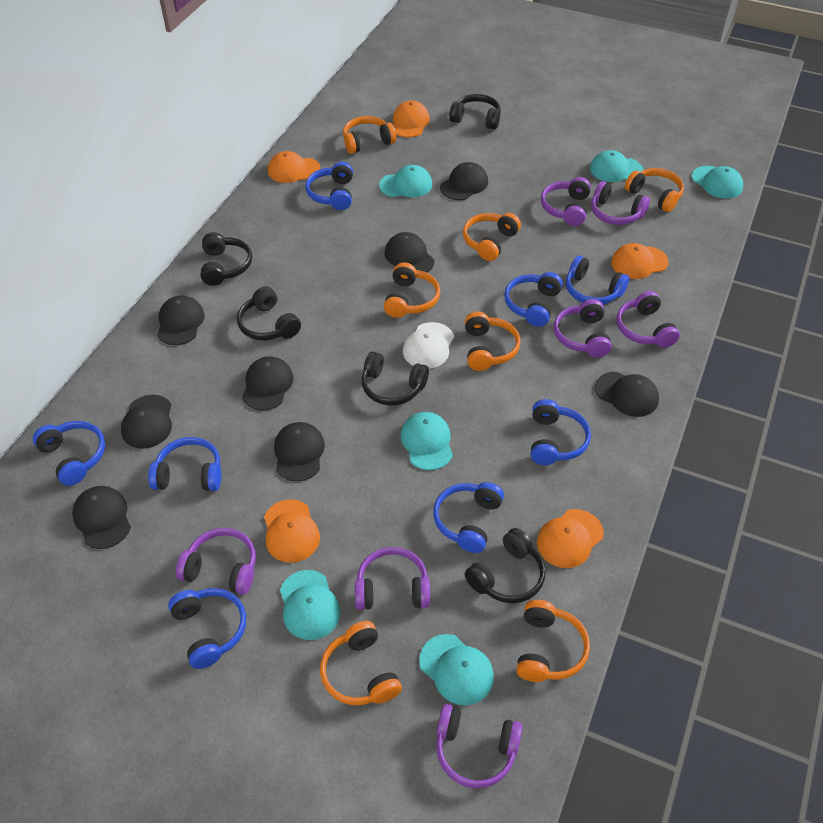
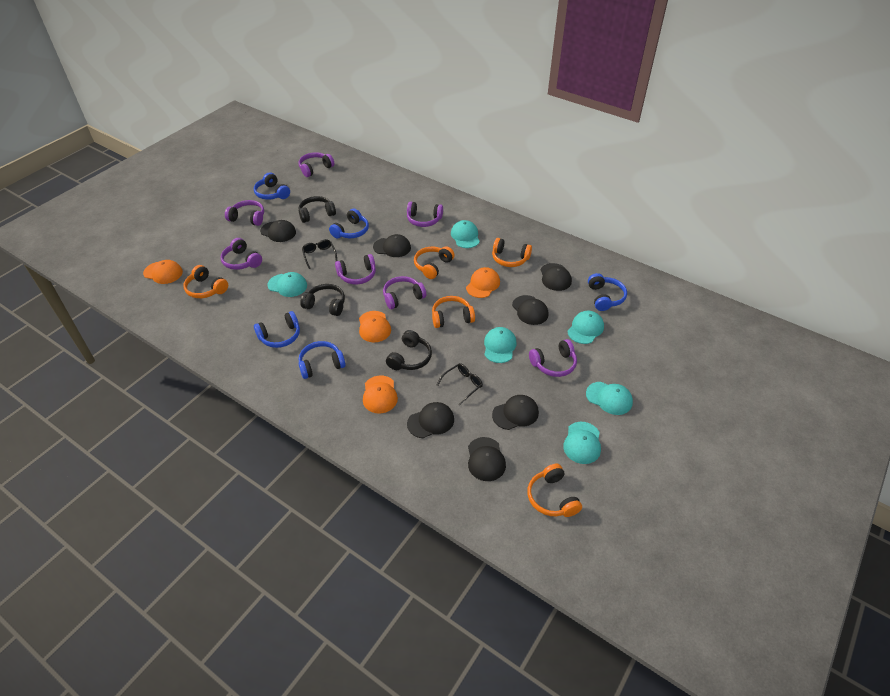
black cap: 8 -> 7
black glasses: 0 -> 2
black headphones: 5 -> 3
blue headphones: 8 -> 5
orange cap: 5 -> 4
orange headphones: 7 -> 5
white cap: 1 -> 0

